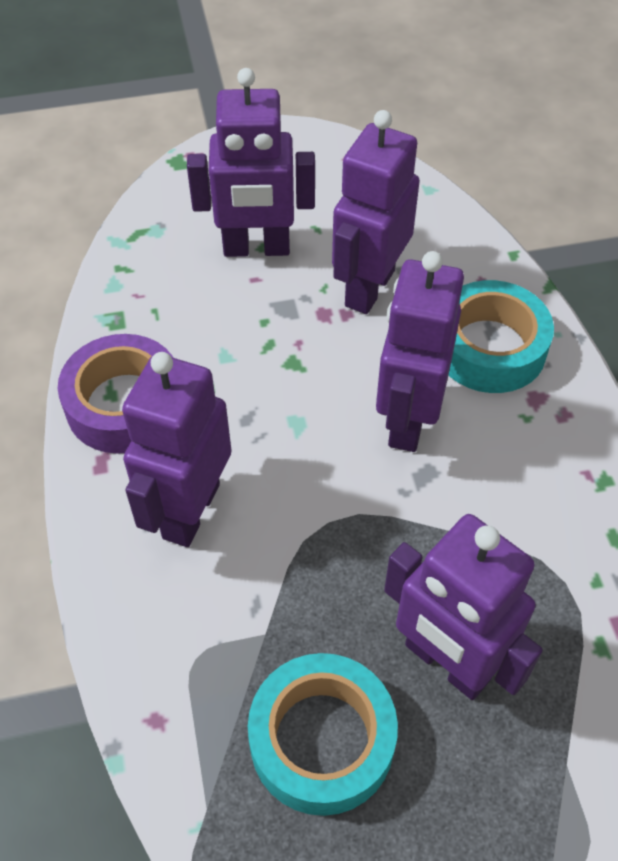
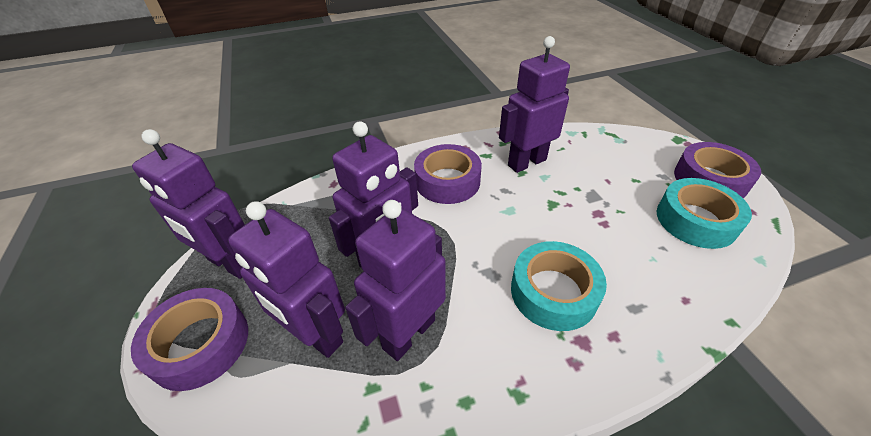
purple tape: 1 -> 3

